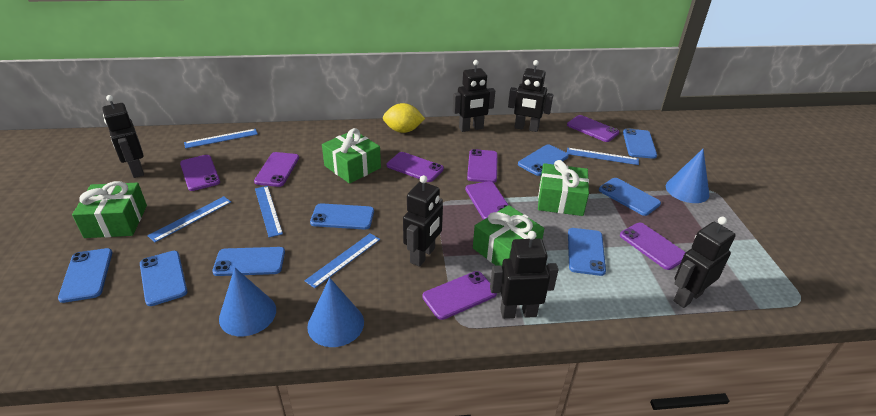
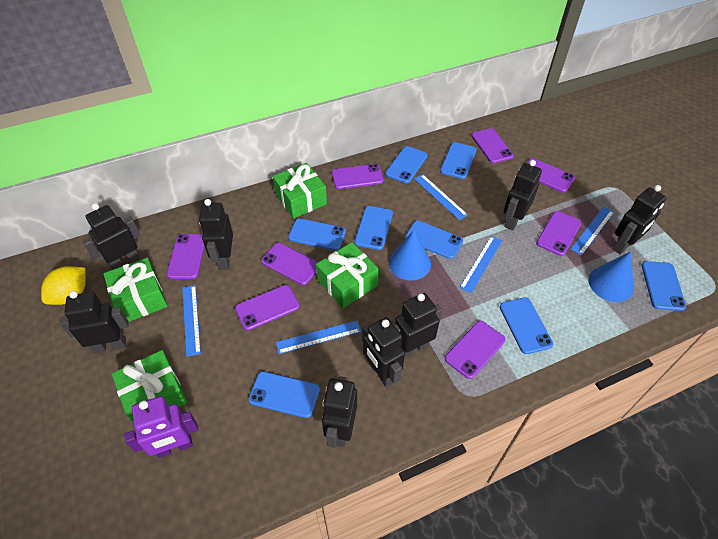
black robot: 6 -> 8
blue cone: 3 -> 2
purple robot: 0 -> 1

